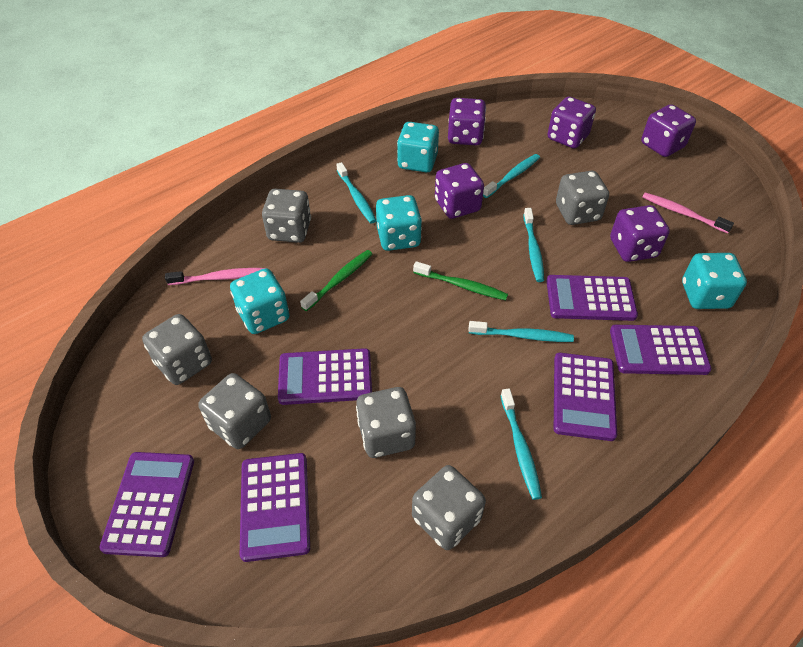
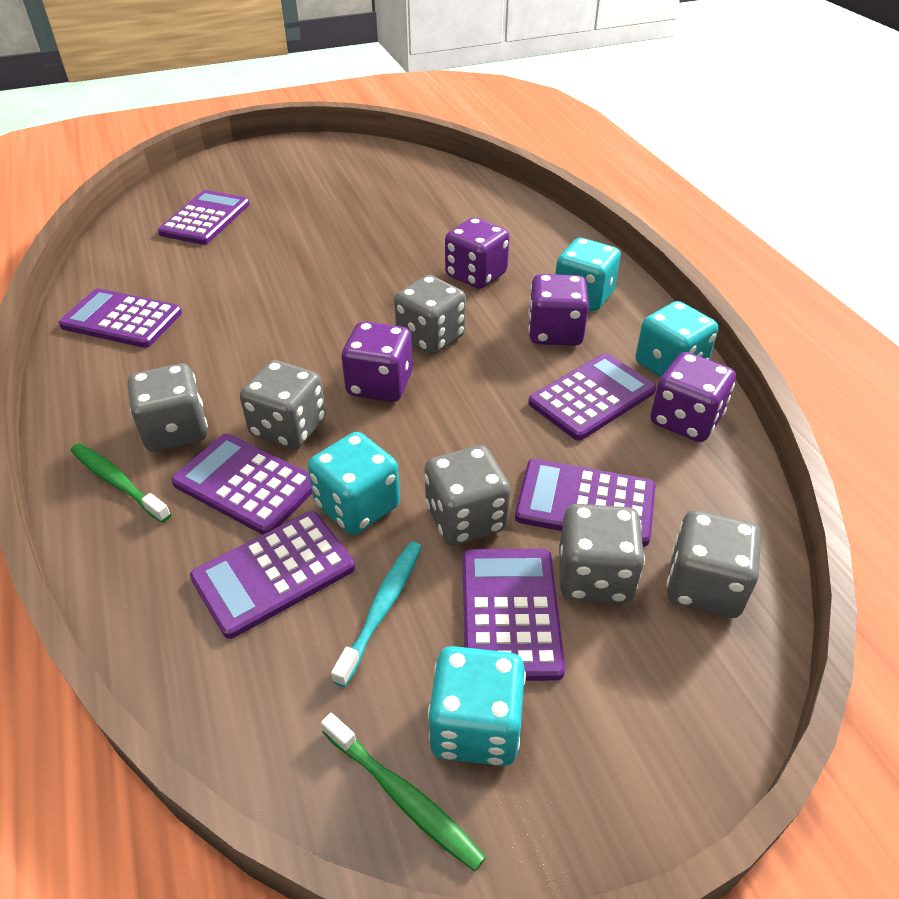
pink toothbrush: 2 -> 0
purple calculator: 6 -> 7
purple dice: 5 -> 4
turquoise toothbrush: 5 -> 1

